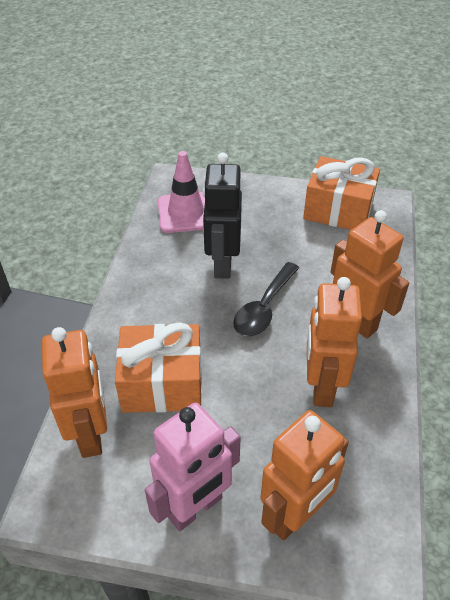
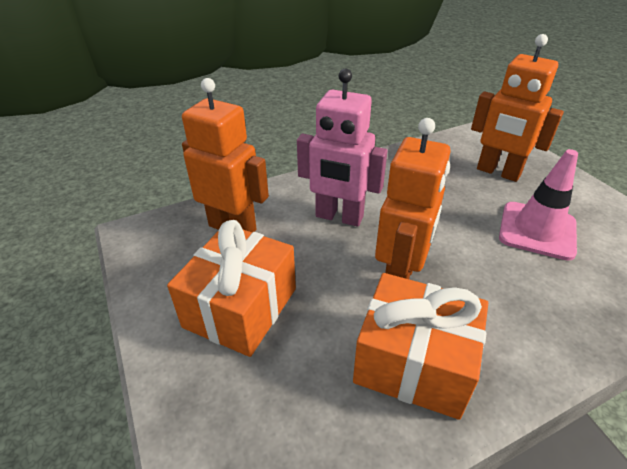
black robot: 1 -> 0
black spoon: 1 -> 0
orange robot: 4 -> 3

